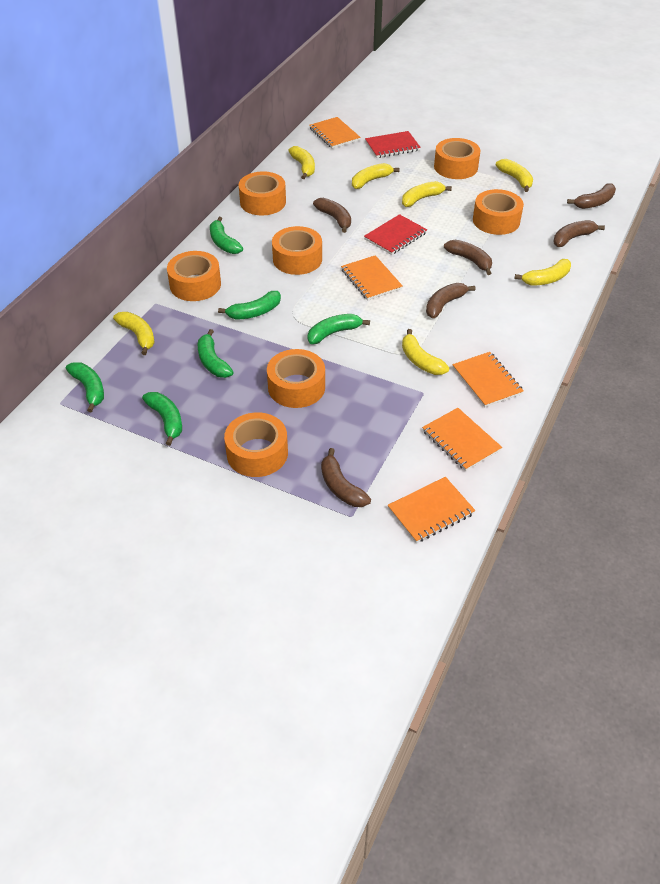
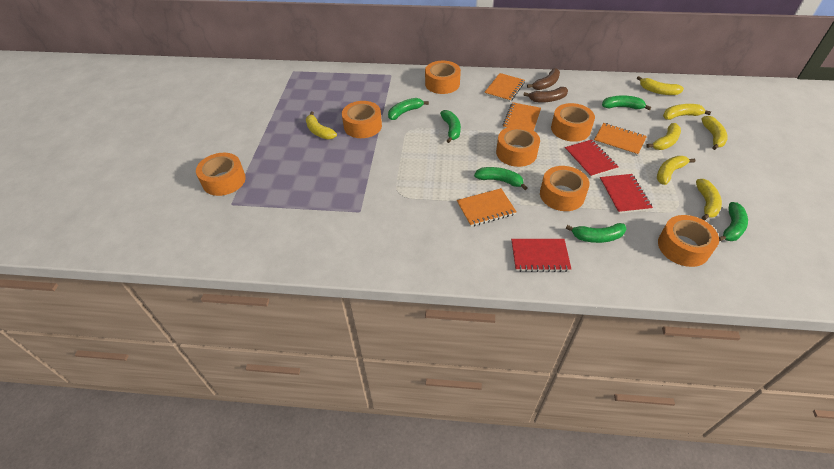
brown banana: 6 -> 2
orange notebook: 5 -> 4
red notebook: 2 -> 3

